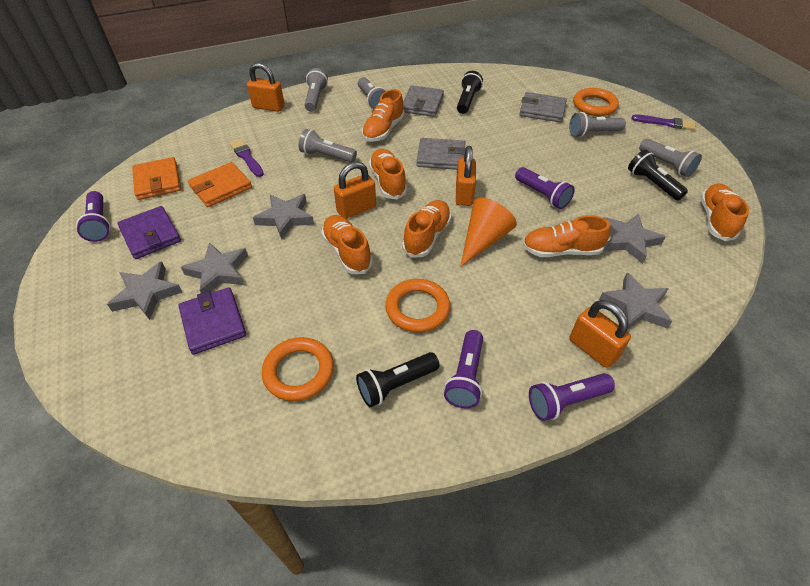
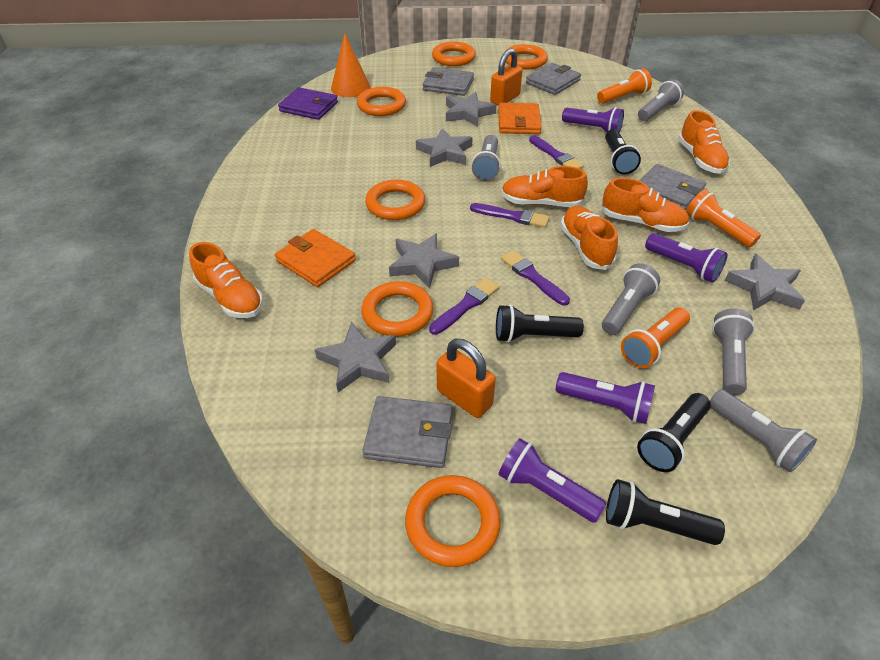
black flashlight: 3 -> 4
grey wallet: 3 -> 4
orange flashlight: 0 -> 3
orange padlock: 4 -> 2
orange ring: 3 -> 6
orange shoe: 6 -> 5
purple brush: 2 -> 4
purple wallet: 2 -> 1

